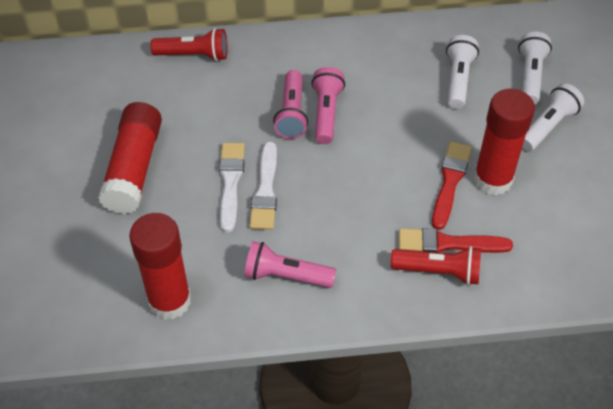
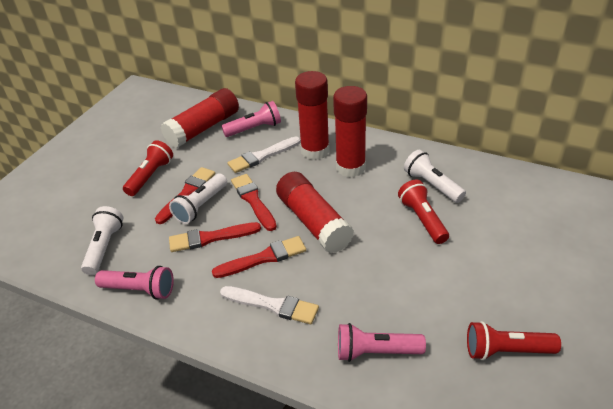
red brush: 2 -> 4
red flashlight: 2 -> 3
red glue stick: 3 -> 4

